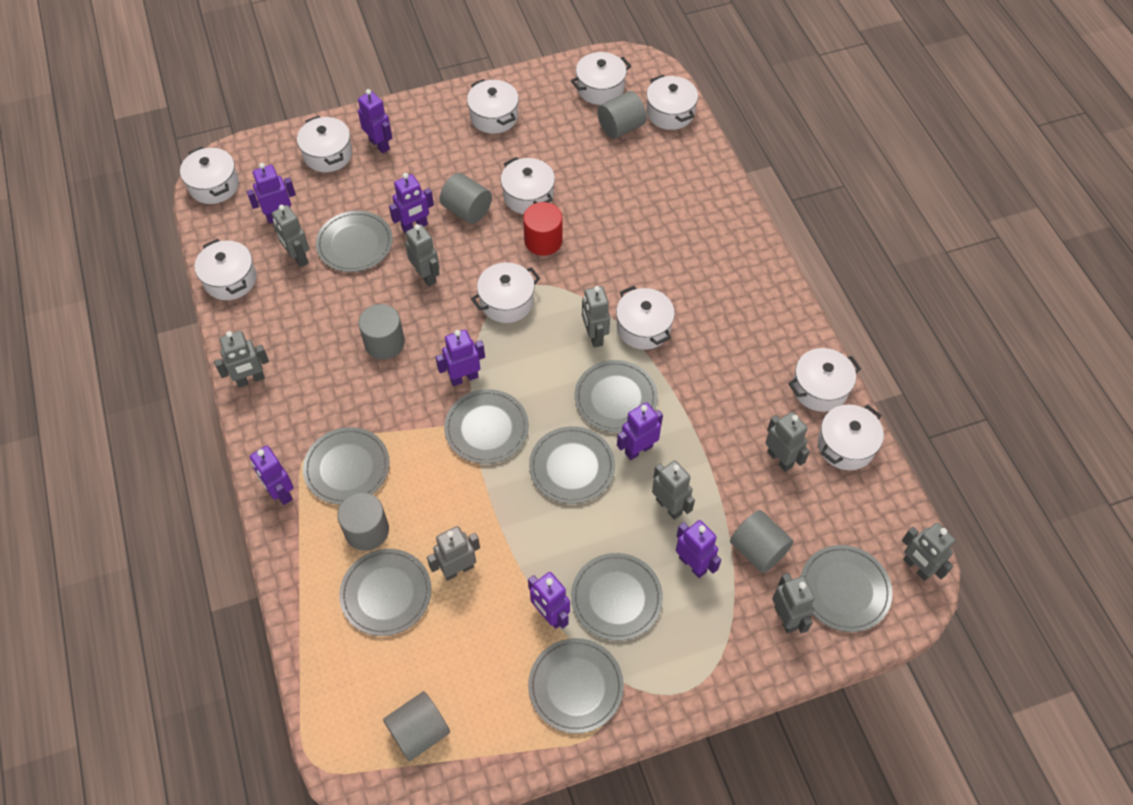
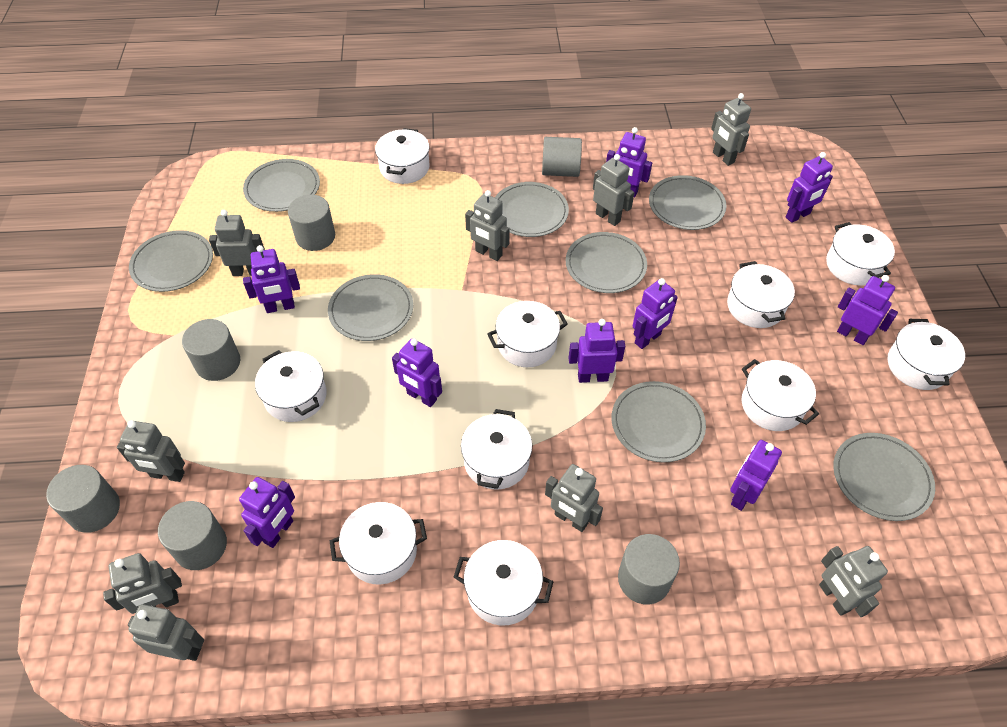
grey plate: 9 -> 8
purple robot: 8 -> 9
red cylinder: 1 -> 0
white pot: 11 -> 10

